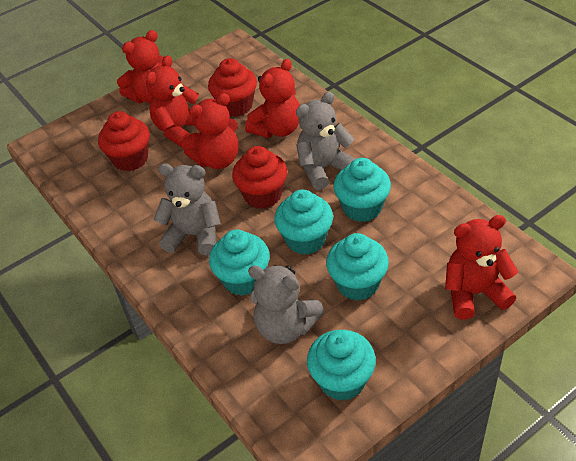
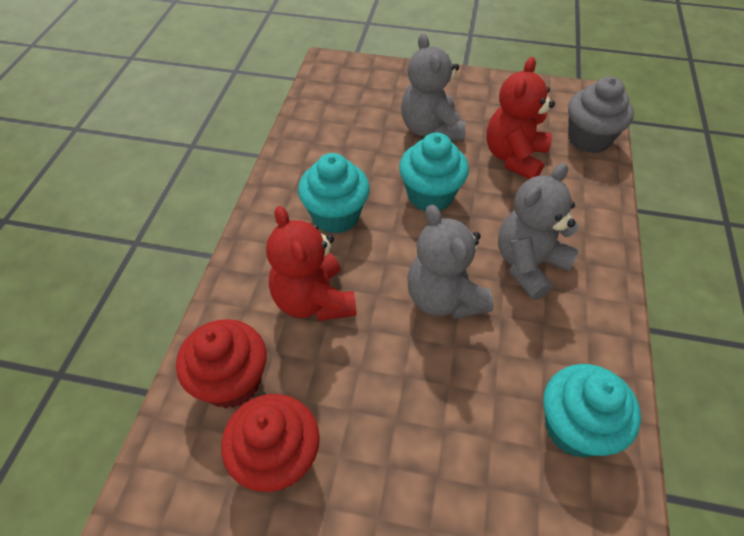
grey cupcake: 0 -> 1
red cupcake: 3 -> 2
red teddy bear: 5 -> 2
turquoise cupcake: 5 -> 3

